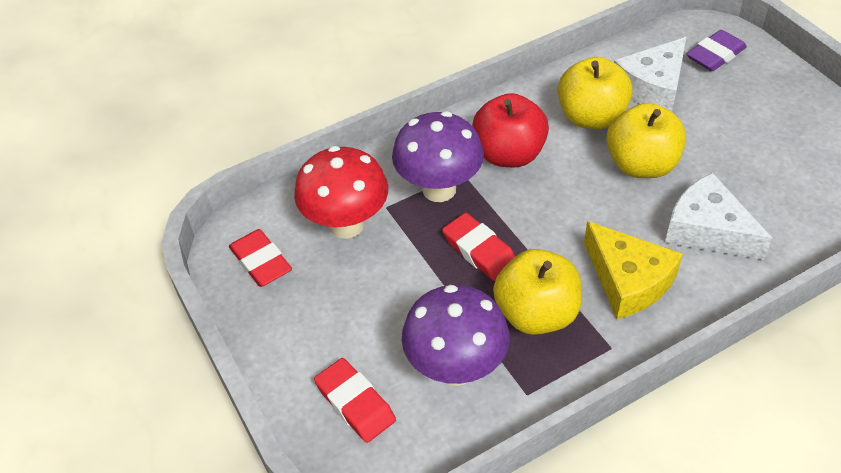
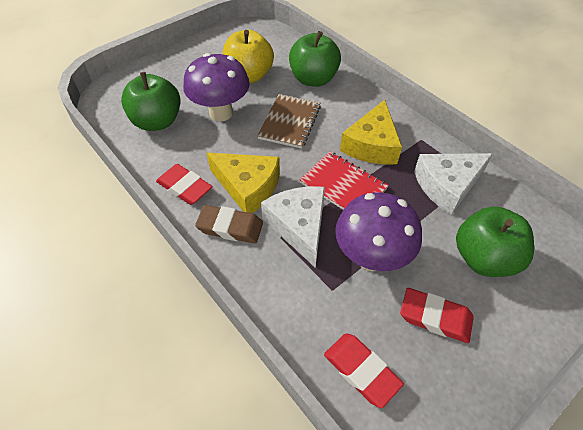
brown eraser: 0 -> 1
brown notebook: 0 -> 1
green apple: 0 -> 3
purple eraser: 1 -> 0
red apple: 1 -> 0
red mushroom: 1 -> 0
red notebook: 0 -> 1
yellow apple: 3 -> 1
yellow cheese: 1 -> 2

